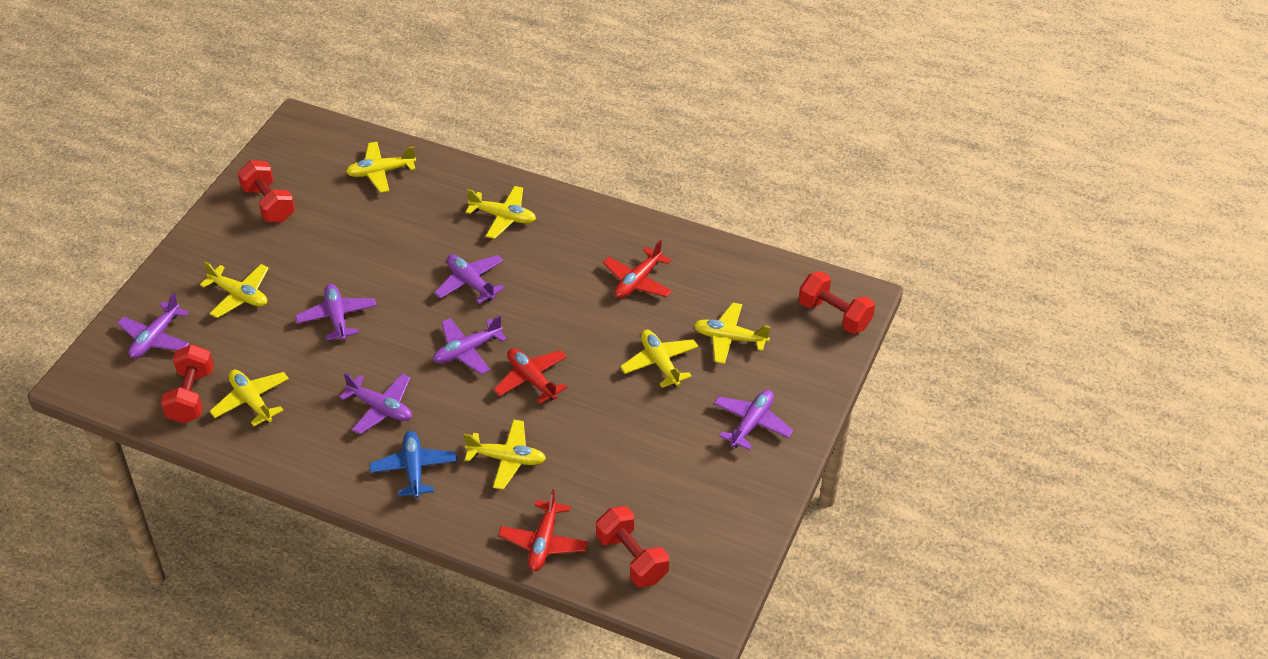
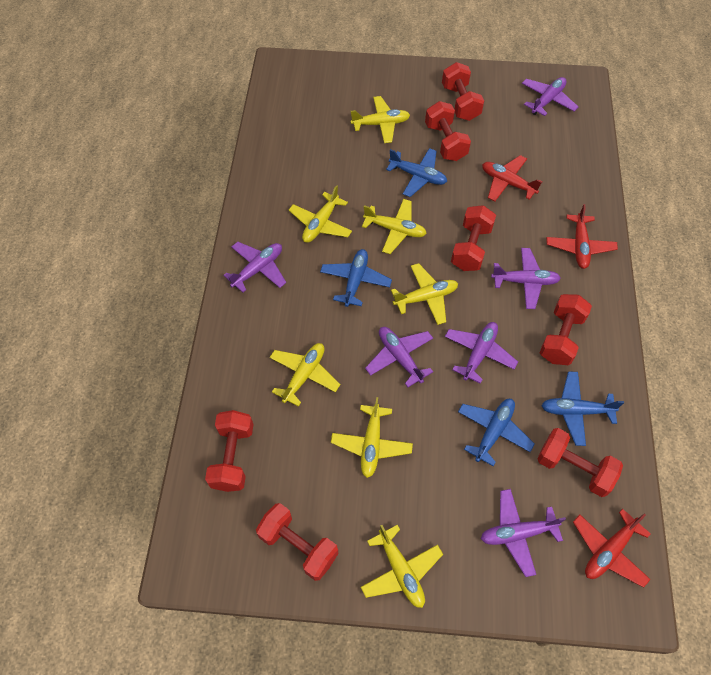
blue plane: 1 -> 4
red dumbbell: 4 -> 7

